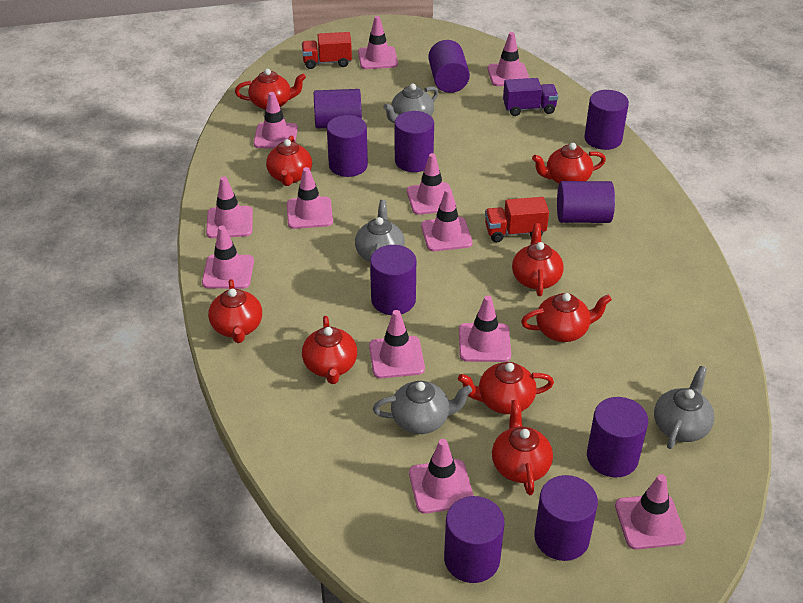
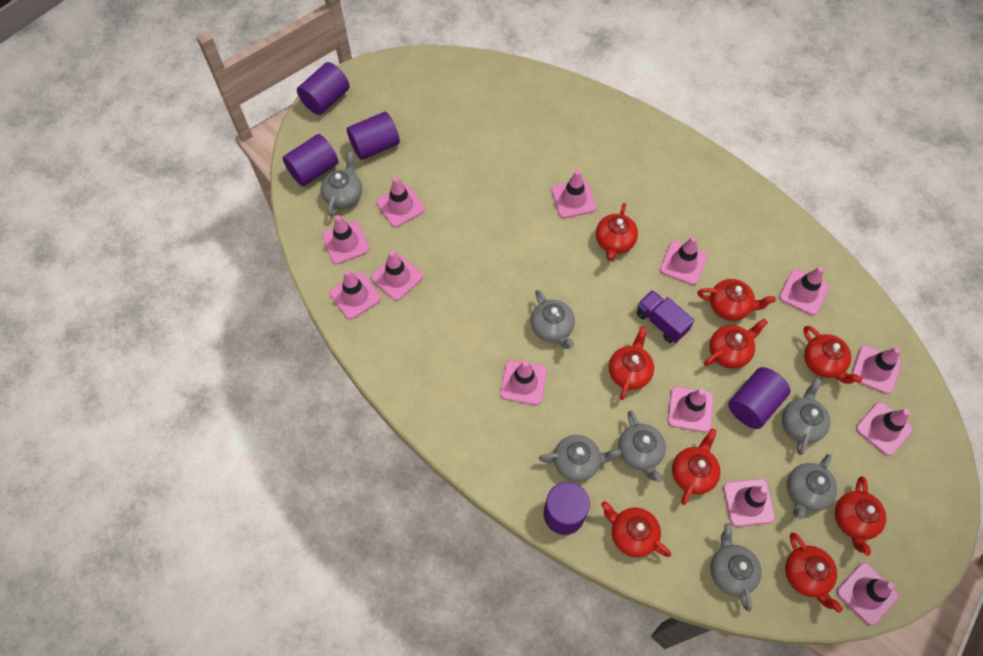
grey teapot: 4 -> 7
pink traffic cone: 12 -> 13
purple cylinder: 10 -> 5
red truck: 2 -> 0

